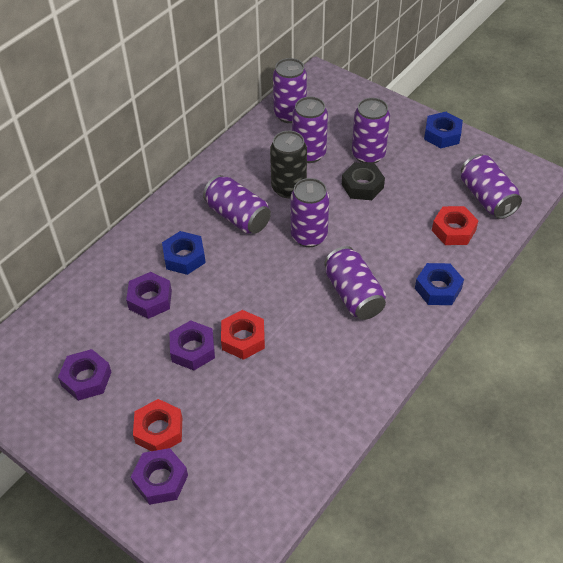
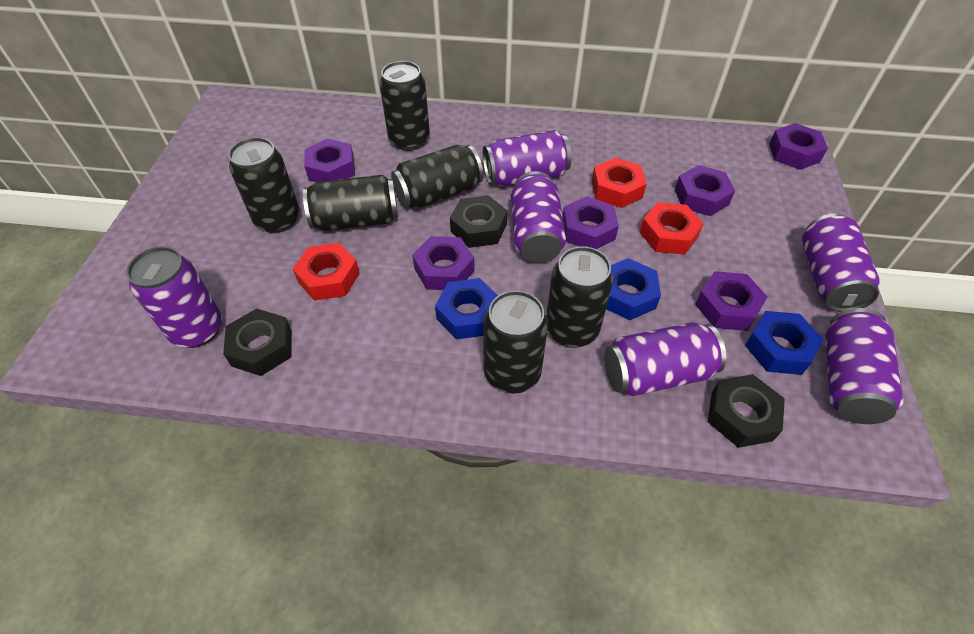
black can: 1 -> 6
black nut: 1 -> 3
purple can: 7 -> 6
purple nut: 4 -> 6

